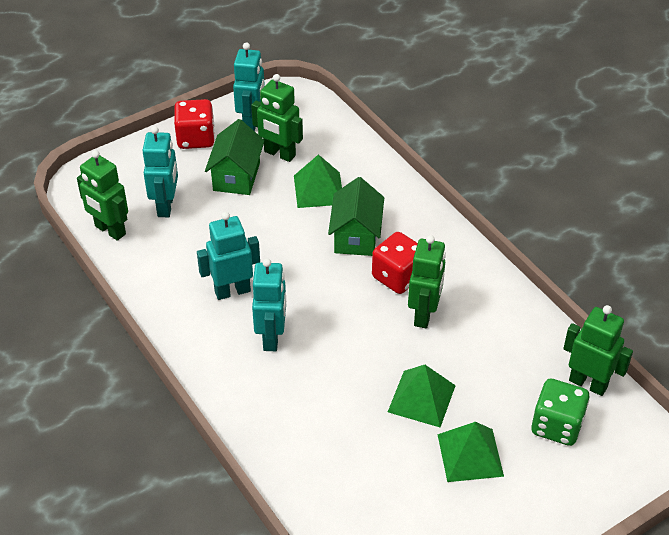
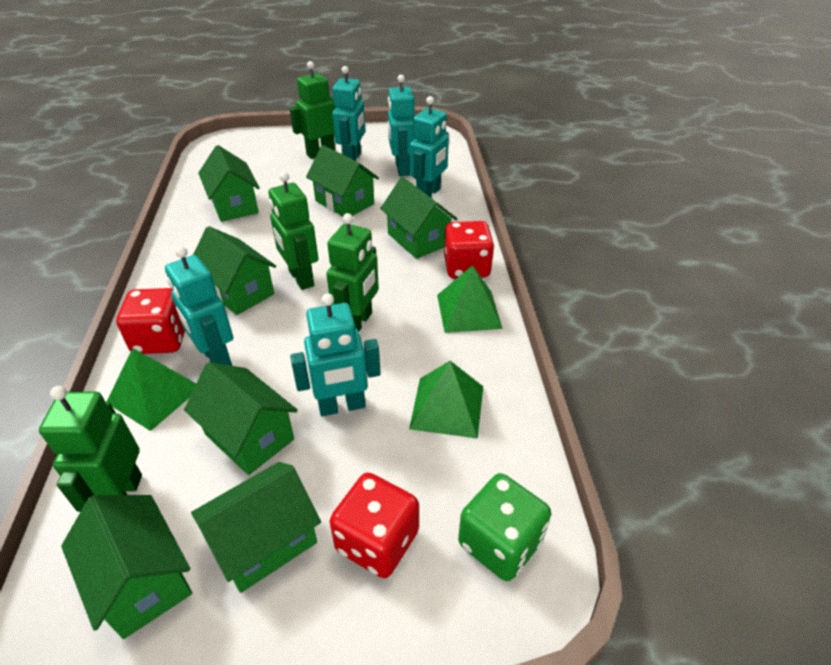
green house: 2 -> 7
red dice: 2 -> 3
turquoise robot: 4 -> 5

